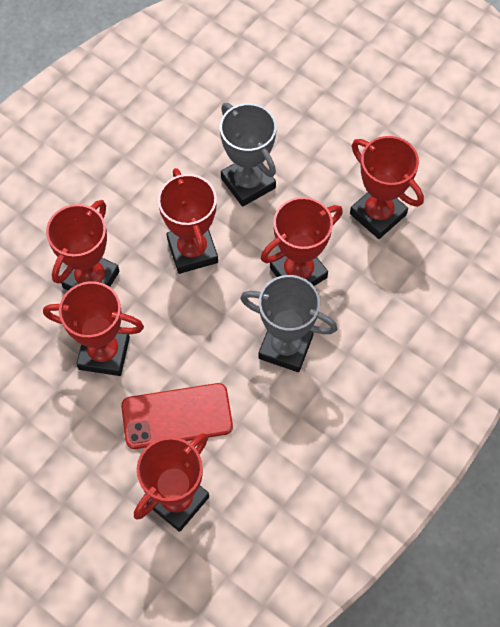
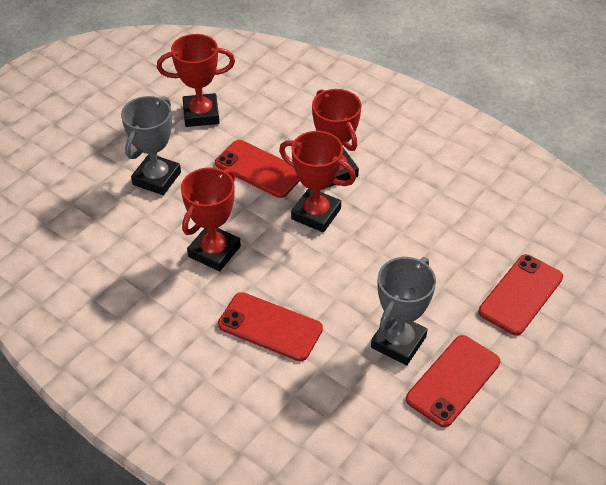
red phone: 1 -> 4
red trophy: 6 -> 4

